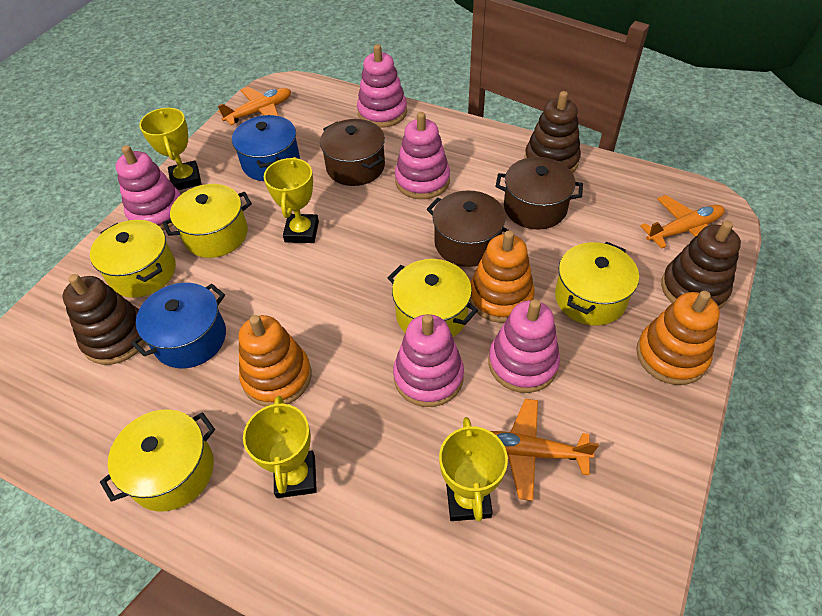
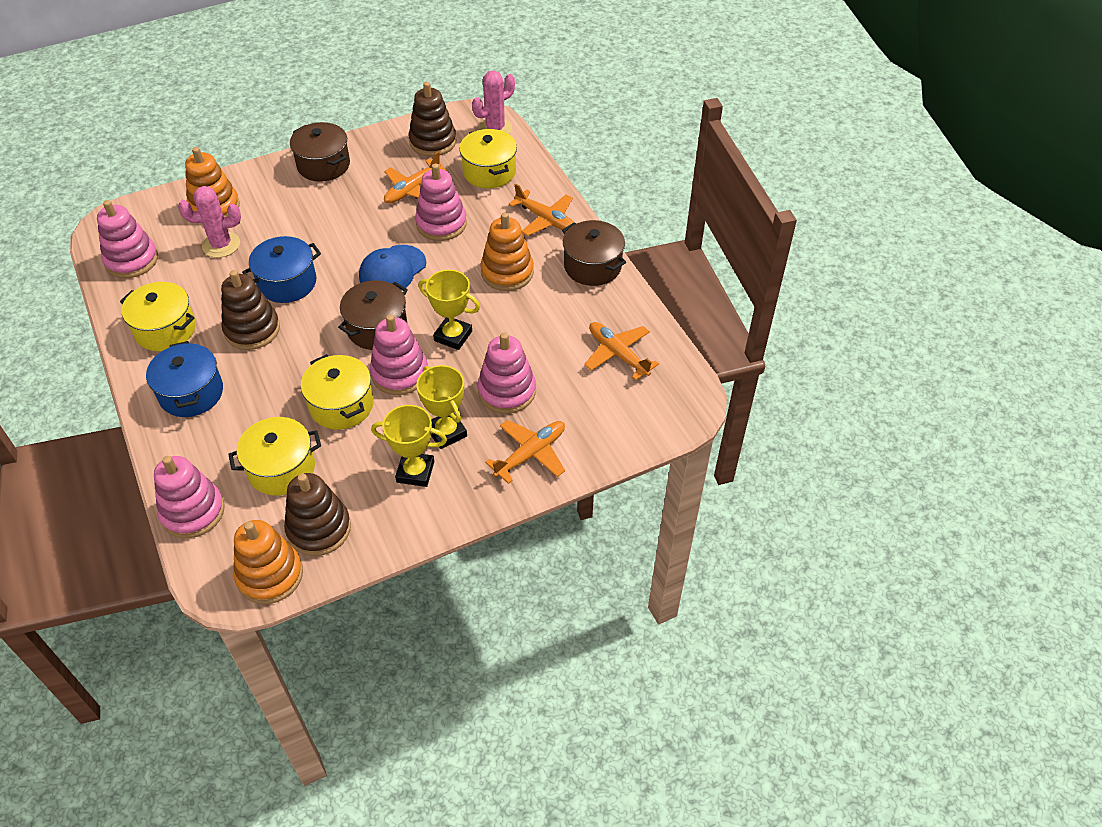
blue cap: 0 -> 1
orange plane: 3 -> 4
pink cactus: 0 -> 2
yellow pot: 5 -> 4
yellow trophy: 4 -> 3

